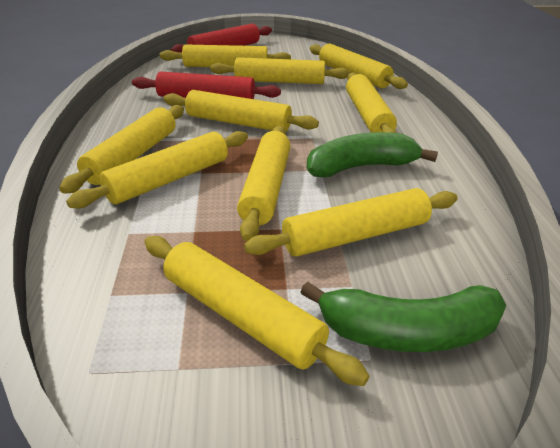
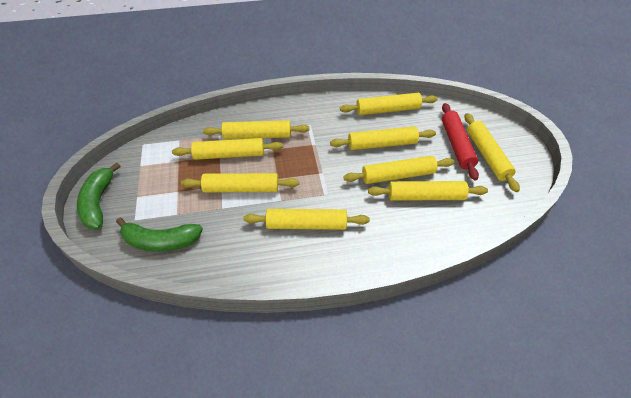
red rolling pin: 2 -> 1
yellow rolling pin: 10 -> 9

